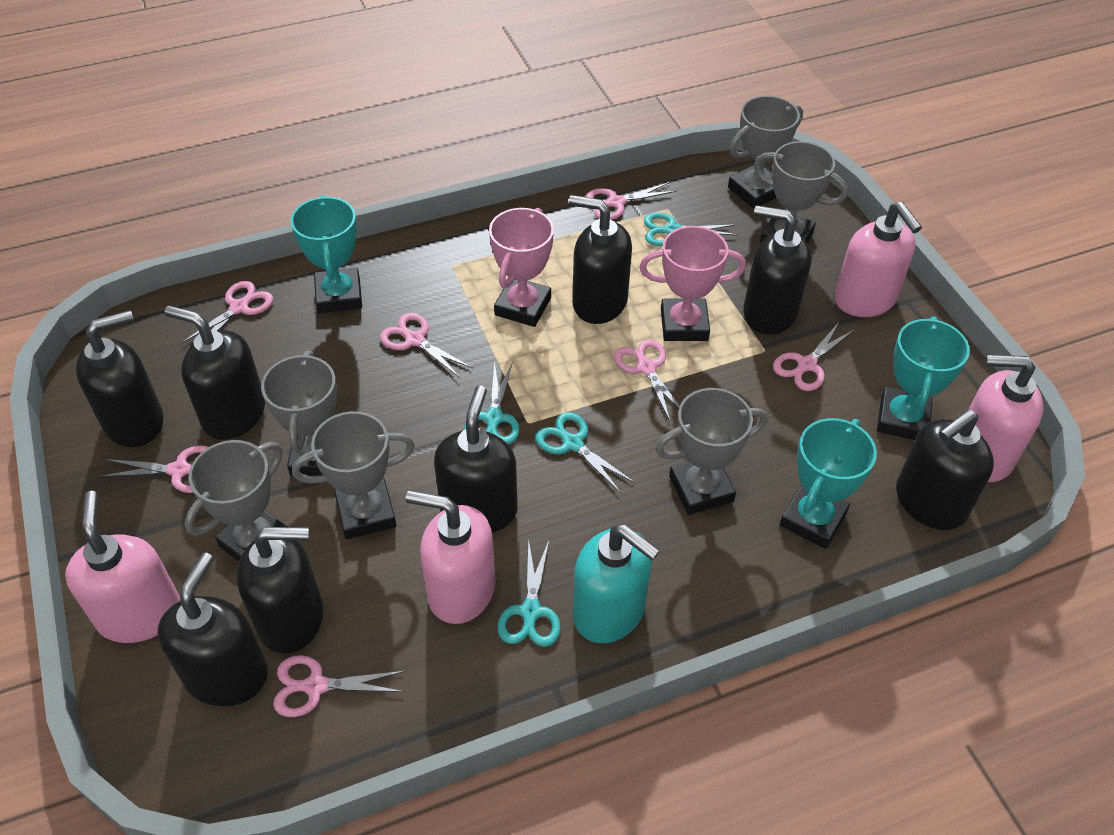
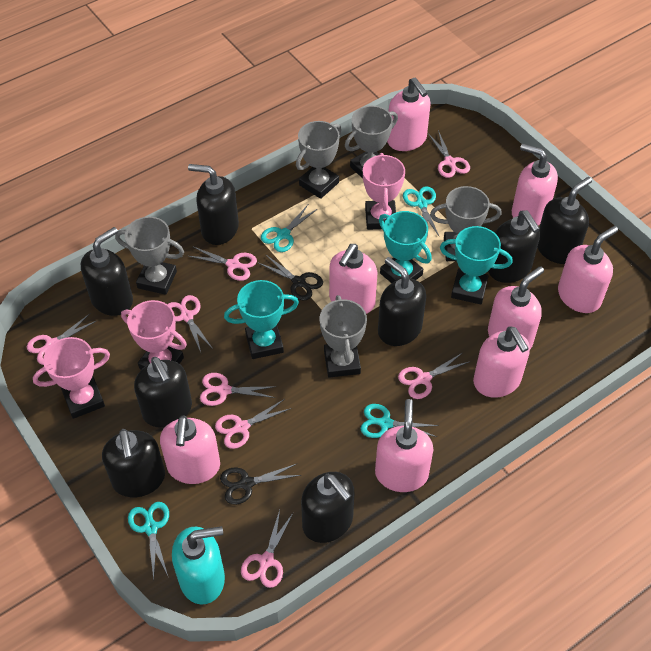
black scissors: 0 -> 2
grey trophy: 6 -> 5
pink scissors: 7 -> 8
pink soap dispenser: 4 -> 8
pink trophy: 2 -> 3

